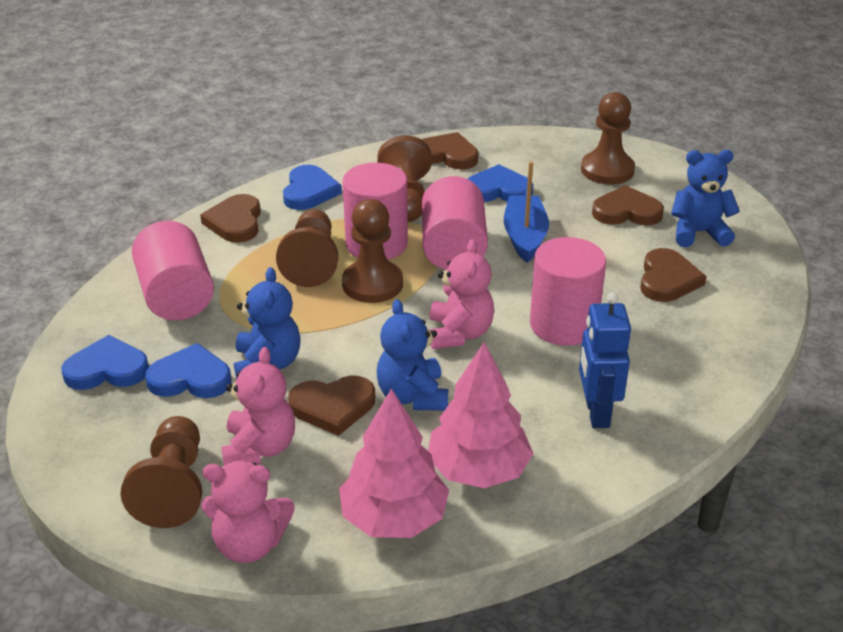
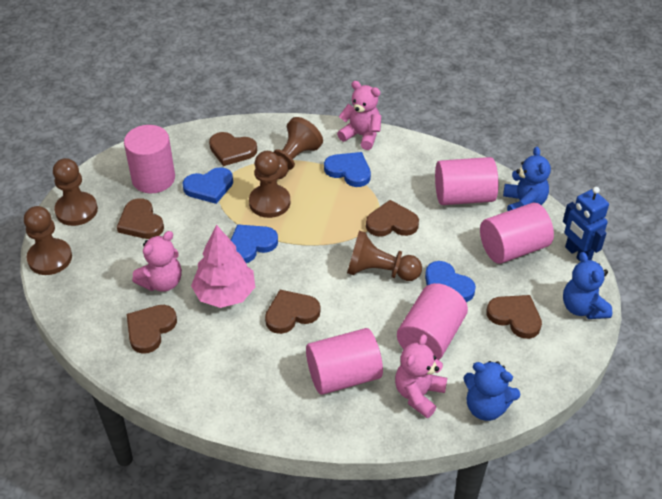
blue boat: 1 -> 0
brown heart: 5 -> 6
pink cylinder: 4 -> 5
pink tree: 2 -> 1

